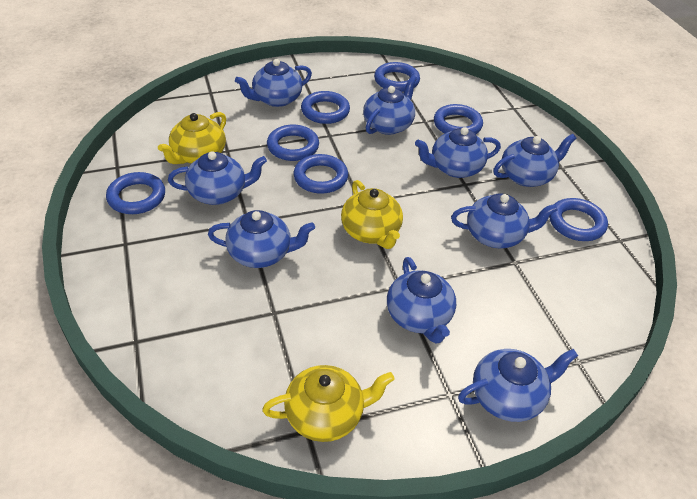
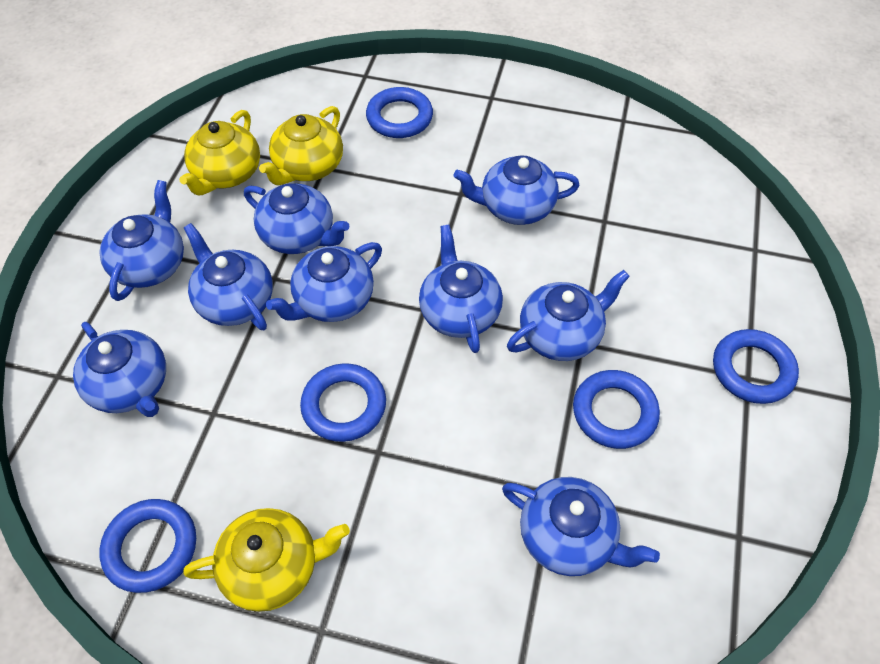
blue ring: 7 -> 5

